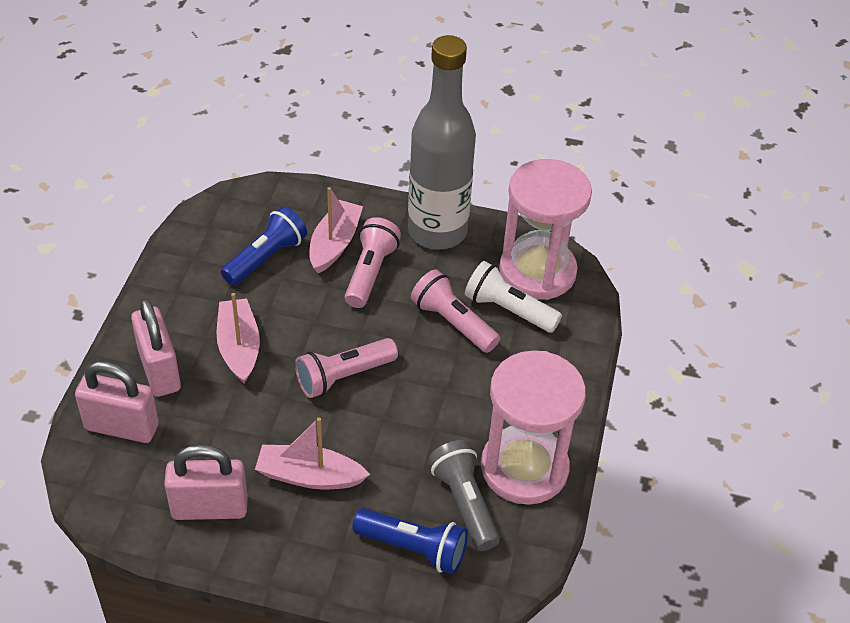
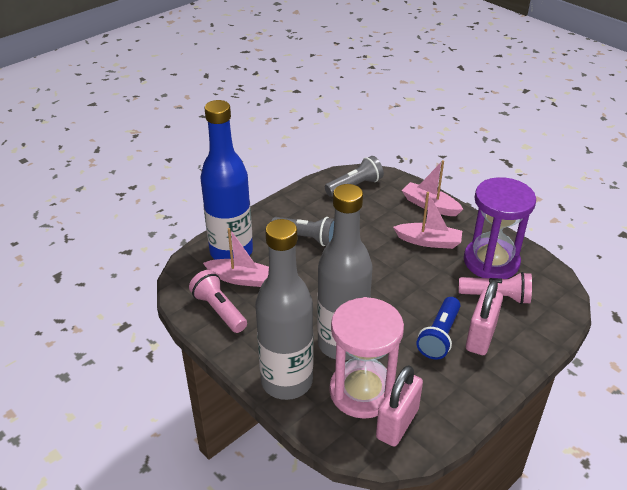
blue bottle: 0 -> 1
blue flashlight: 2 -> 1
grey bottle: 1 -> 2
grey flashlight: 1 -> 2
pink flashlight: 3 -> 2
pink hourglass: 2 -> 1
pink padlock: 3 -> 2
purple hourglass: 0 -> 1
white flashlight: 1 -> 0

